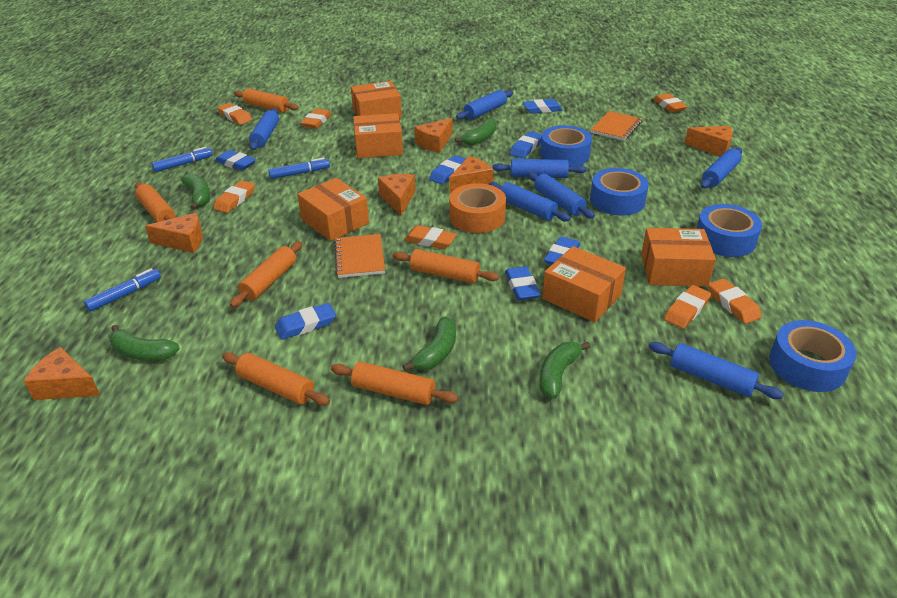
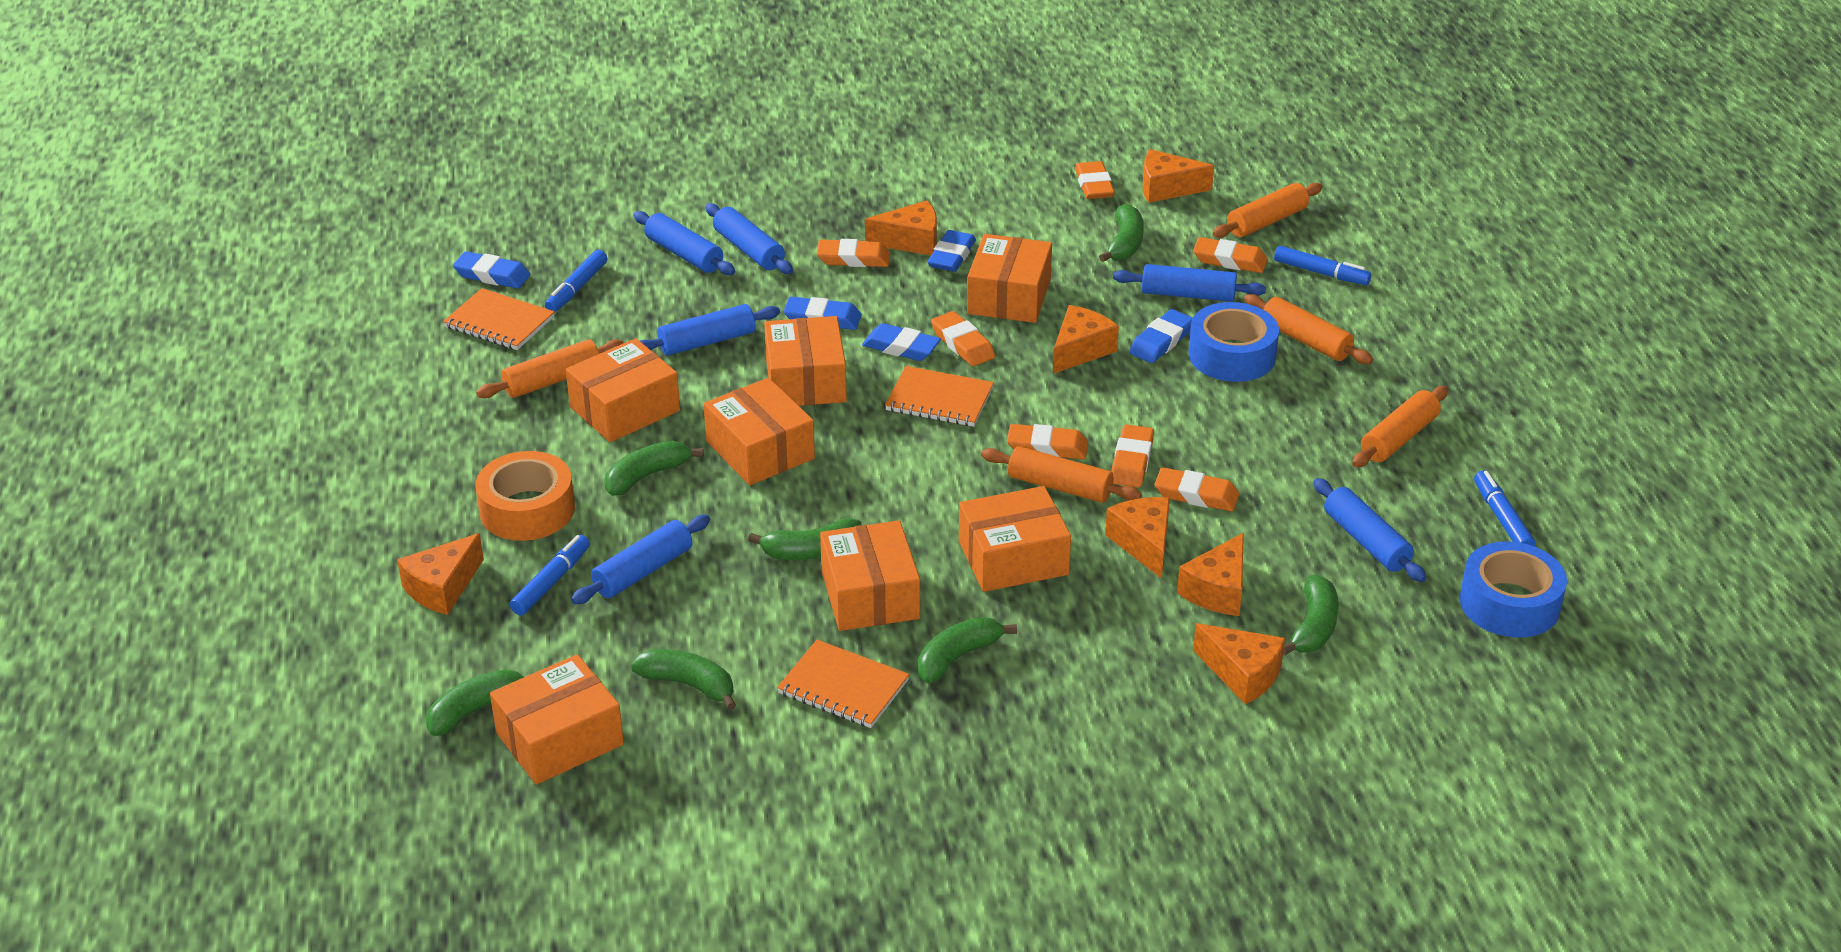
blue eraser: 7 -> 5
blue marker: 3 -> 4
blue rolling pin: 7 -> 6
blue tape: 4 -> 2
green banana: 5 -> 7
orange box: 5 -> 7
orange cheese: 6 -> 7
orange notebook: 2 -> 3
orange rolling pin: 6 -> 5

